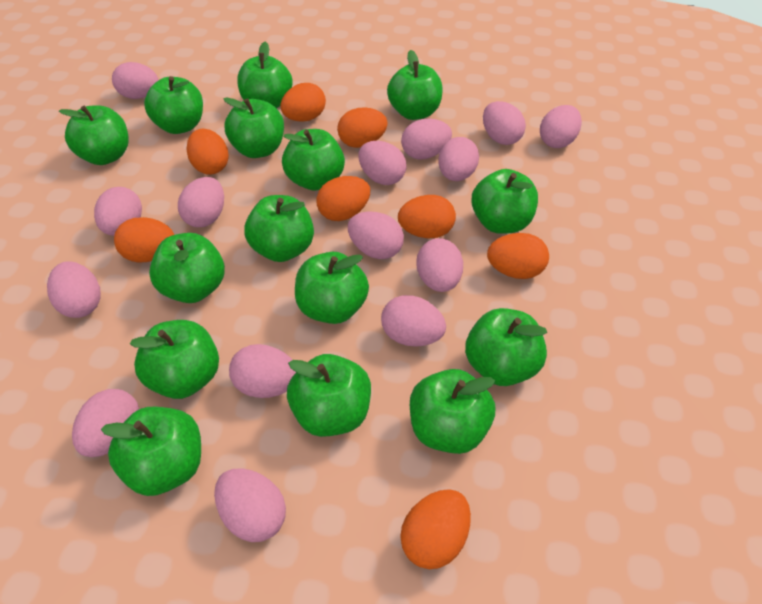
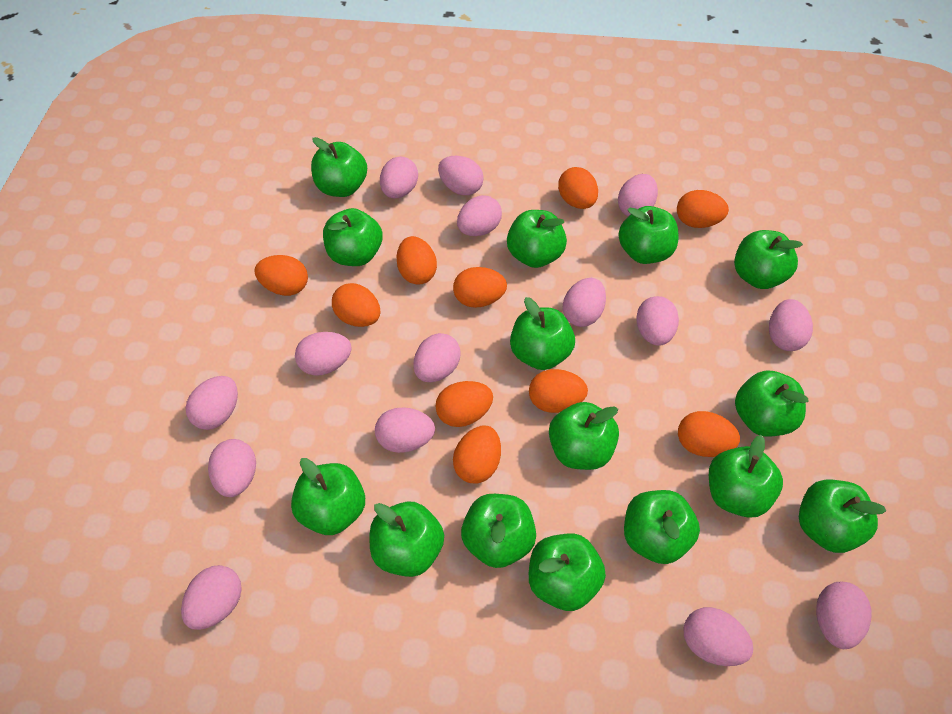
orange egg: 8 -> 10

